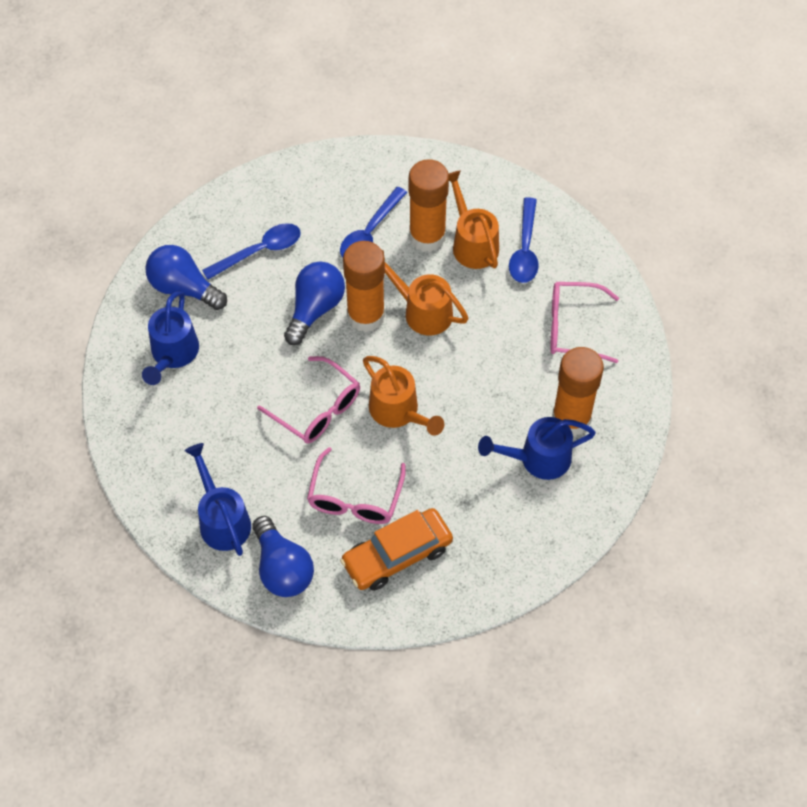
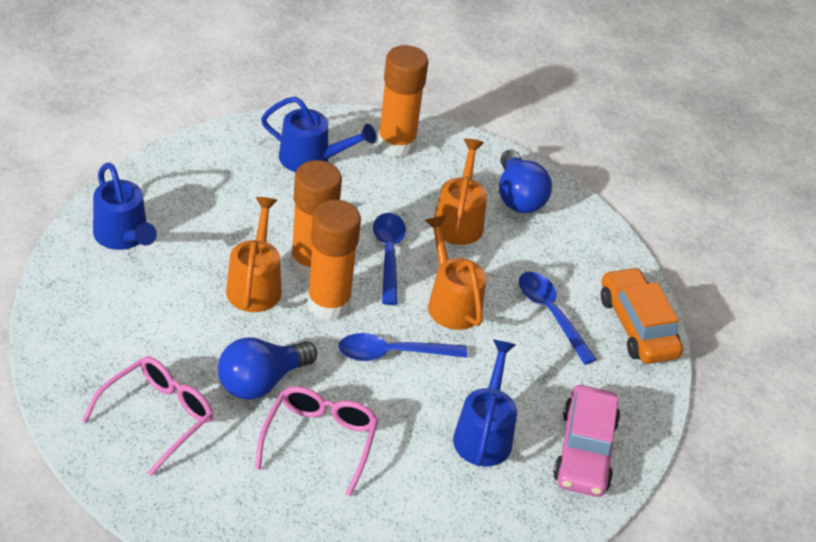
blue light bulb: 3 -> 2
pink car: 0 -> 1
pink glasses: 3 -> 2

